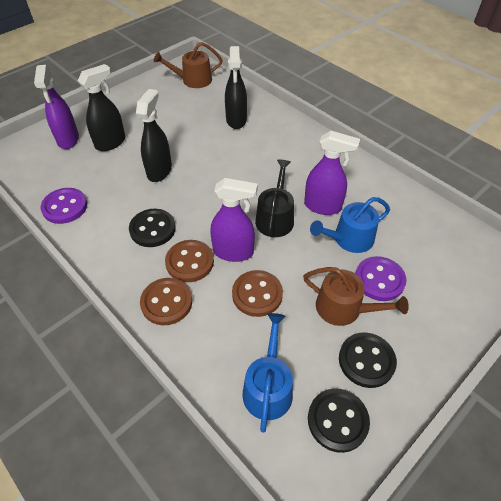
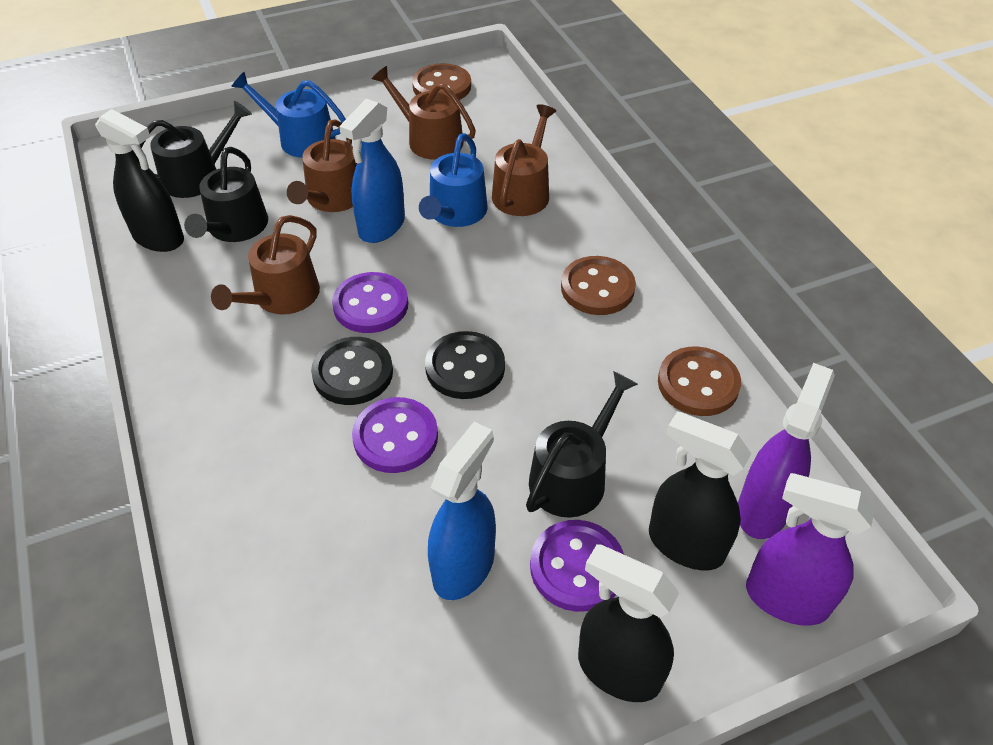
black button: 3 -> 2
black watering can: 1 -> 3
blue spray bottle: 0 -> 2
brown watering can: 2 -> 4
purple button: 2 -> 3
purple spray bottle: 3 -> 2

